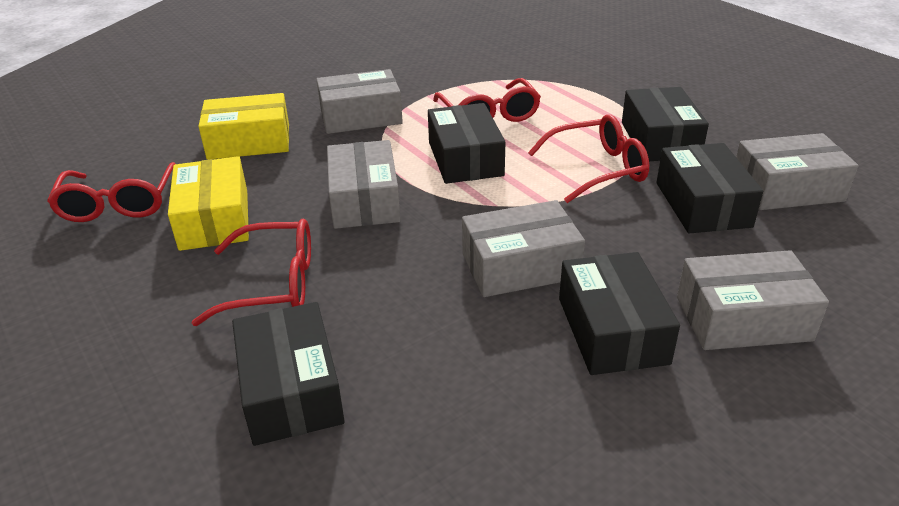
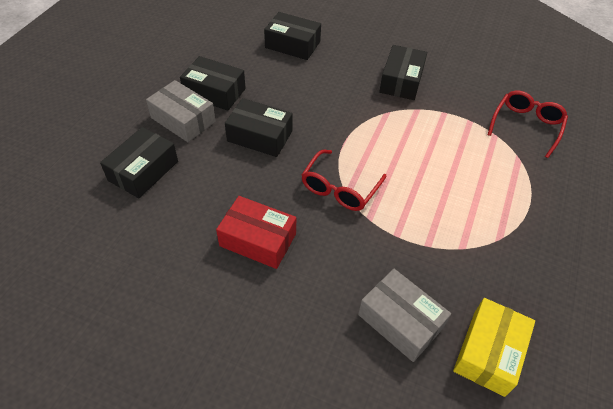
grey box: 5 -> 2
red box: 0 -> 1
red glasses: 4 -> 2
yellow box: 2 -> 1

